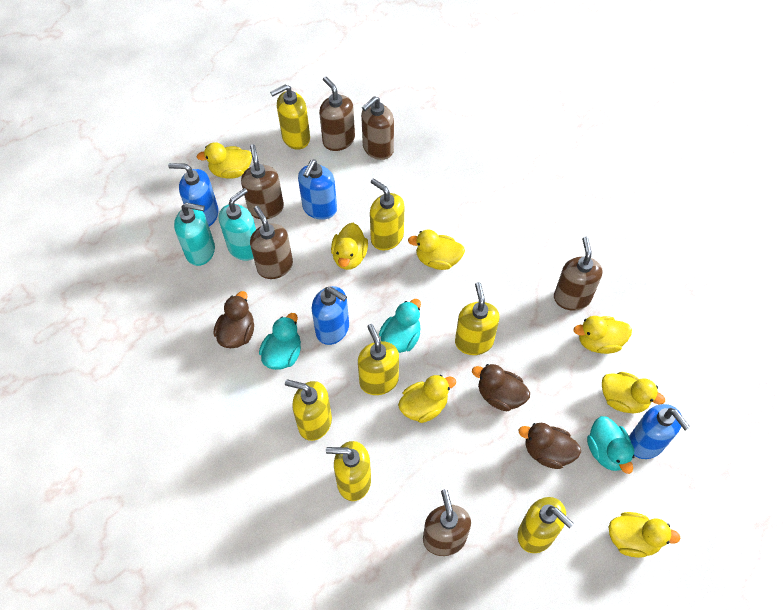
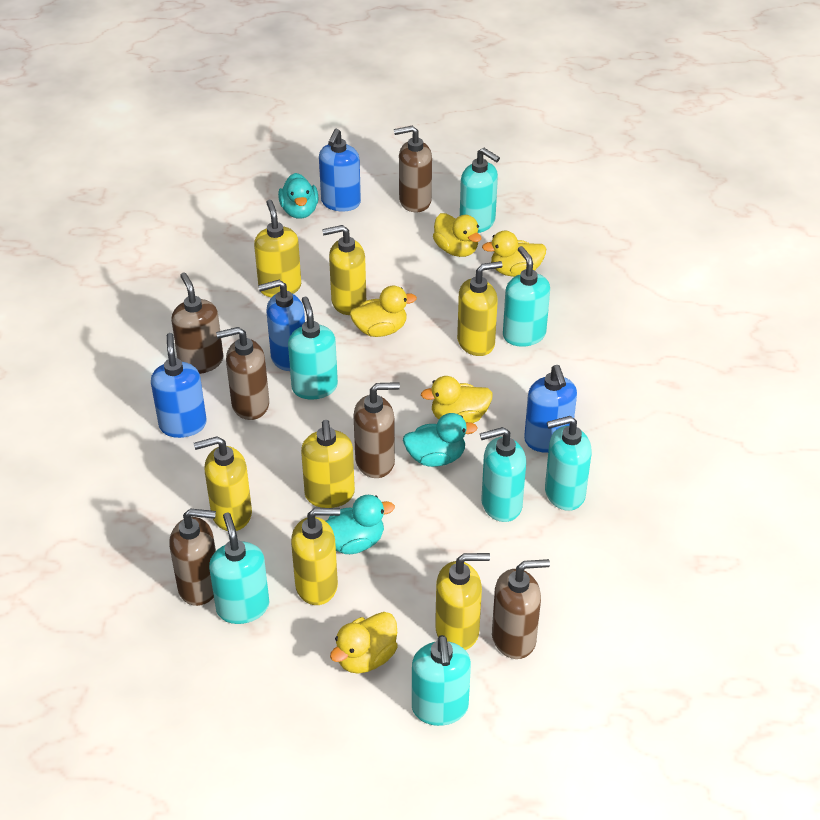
brown duck: 3 -> 0
turquoise soap dispenser: 2 -> 7
yellow duck: 7 -> 5

